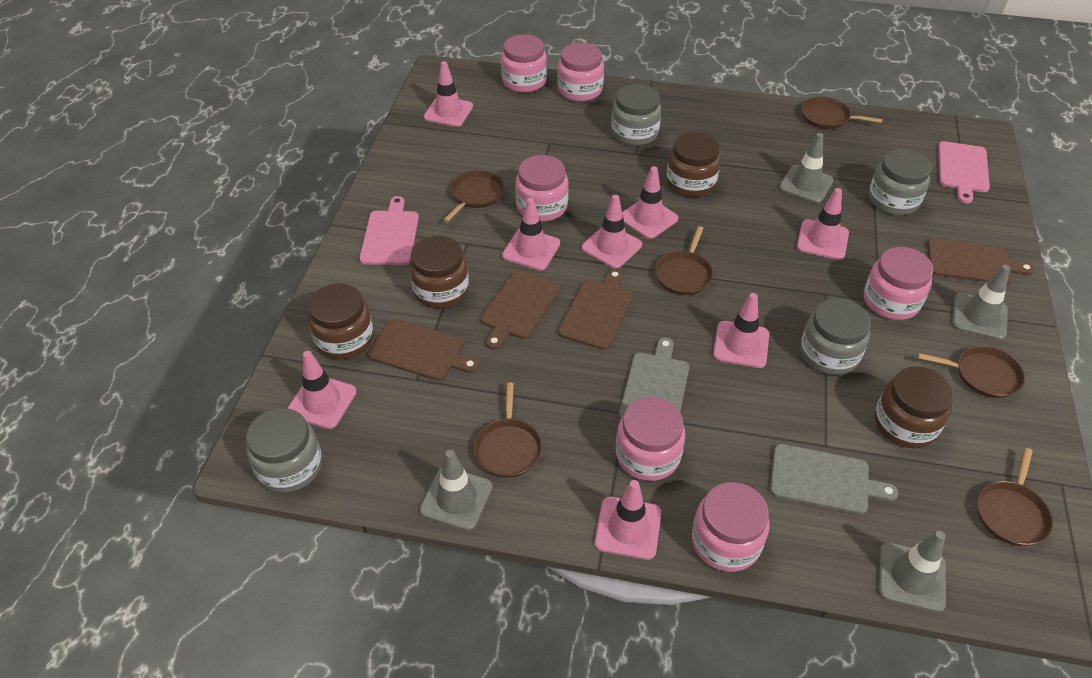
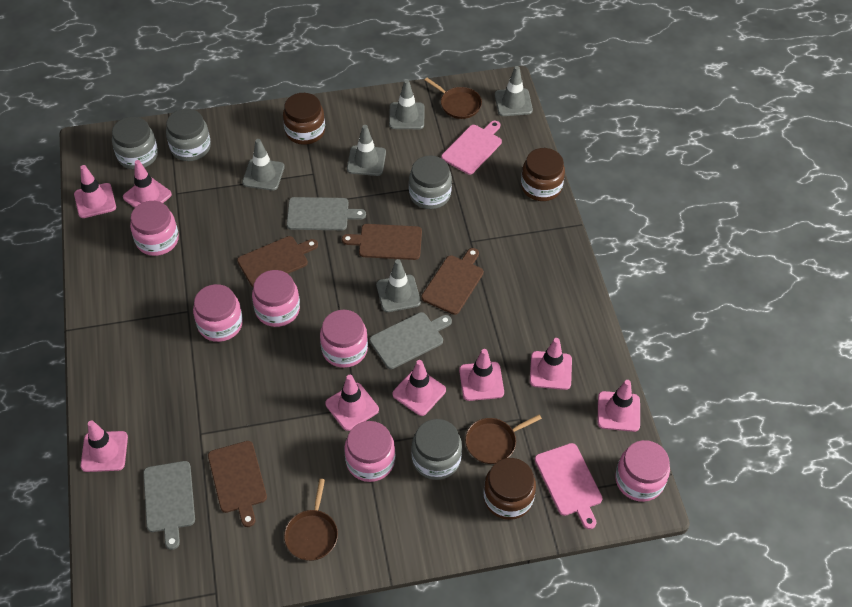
brown jar: 4 -> 3
brown pan: 6 -> 3
grey cutting board: 2 -> 3
grey traffic cone: 4 -> 5

